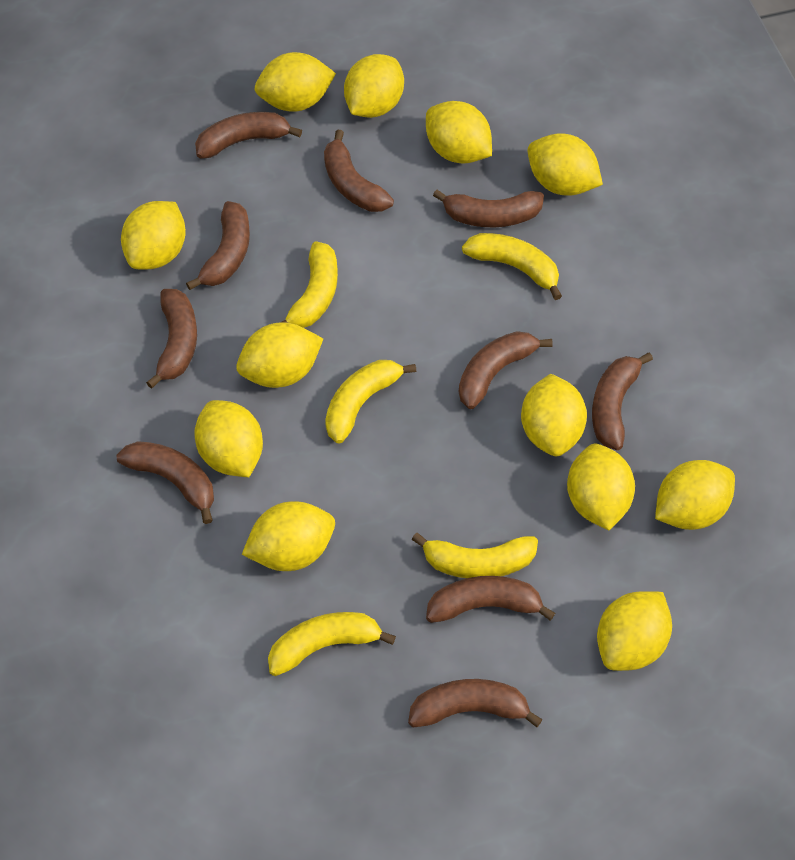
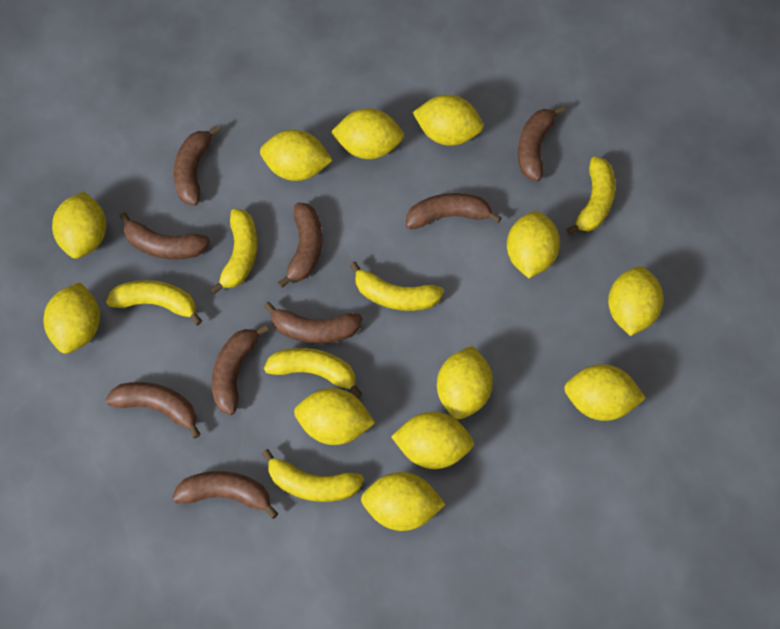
brown banana: 10 -> 9
yellow banana: 5 -> 6

